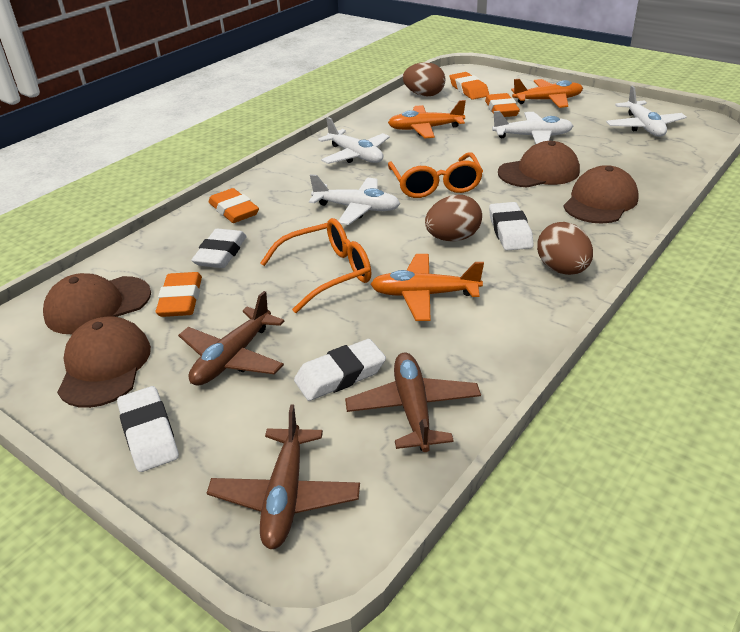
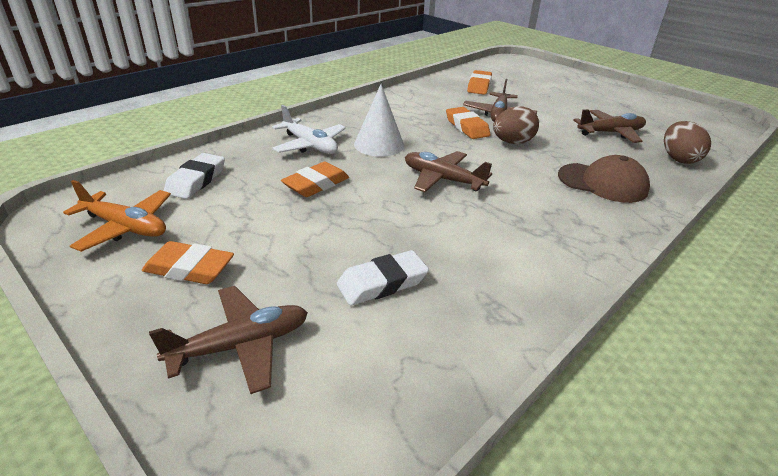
brown cap: 4 -> 1
brown egg: 3 -> 2
brown plane: 3 -> 4
orange glasses: 2 -> 0
orange plane: 3 -> 1
white cone: 0 -> 1
white eraser: 4 -> 2
white plane: 4 -> 1

